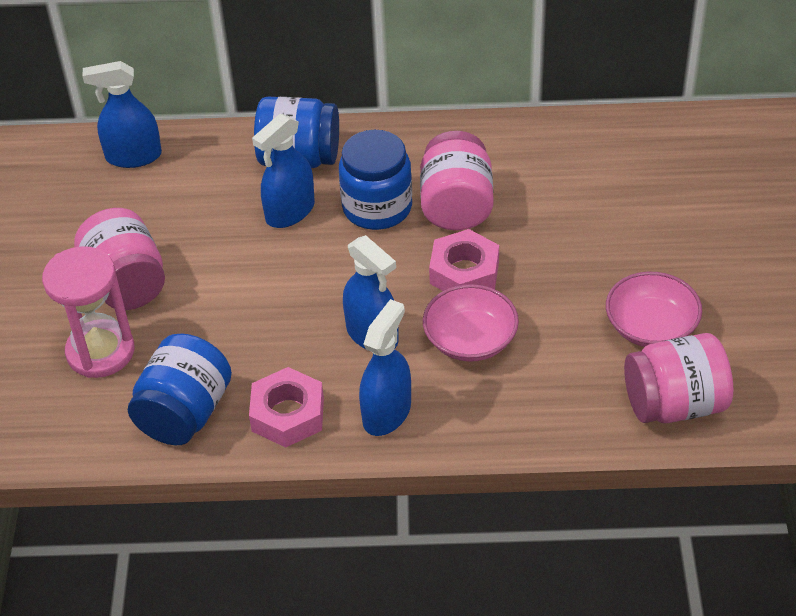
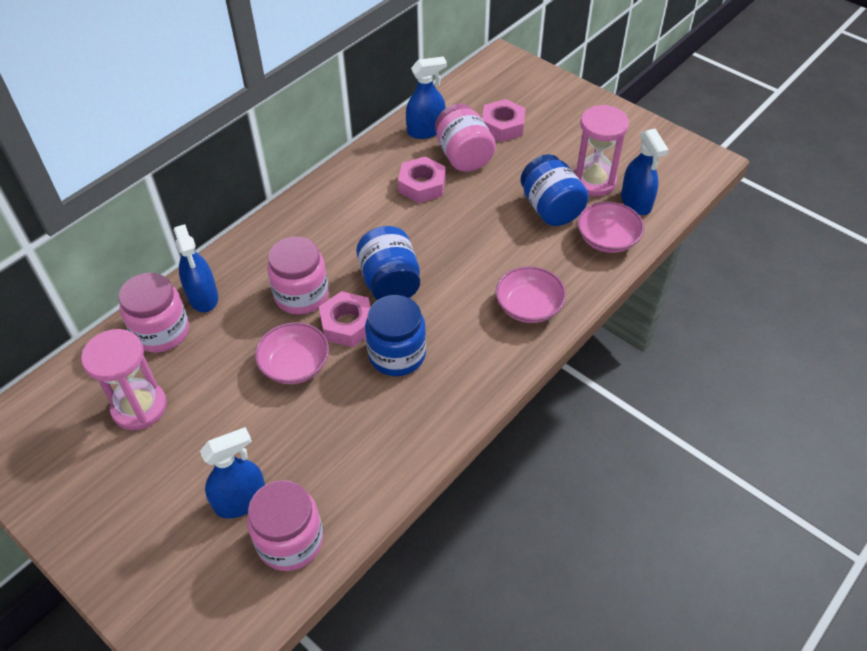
pink bowl: 2 -> 3
pink hourglass: 1 -> 2
pink jar: 3 -> 4
pink nut: 2 -> 3

